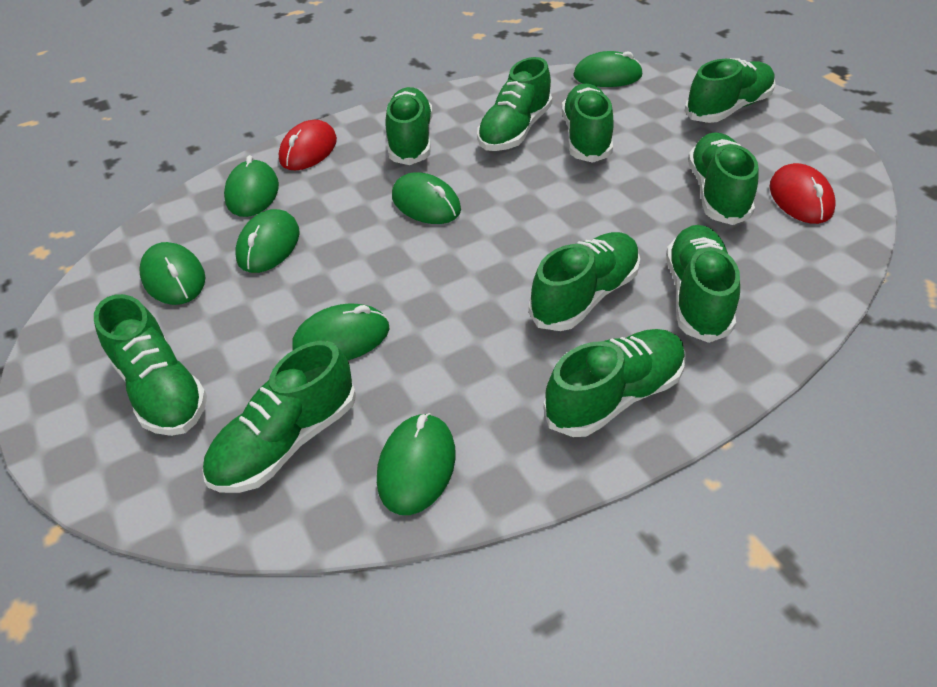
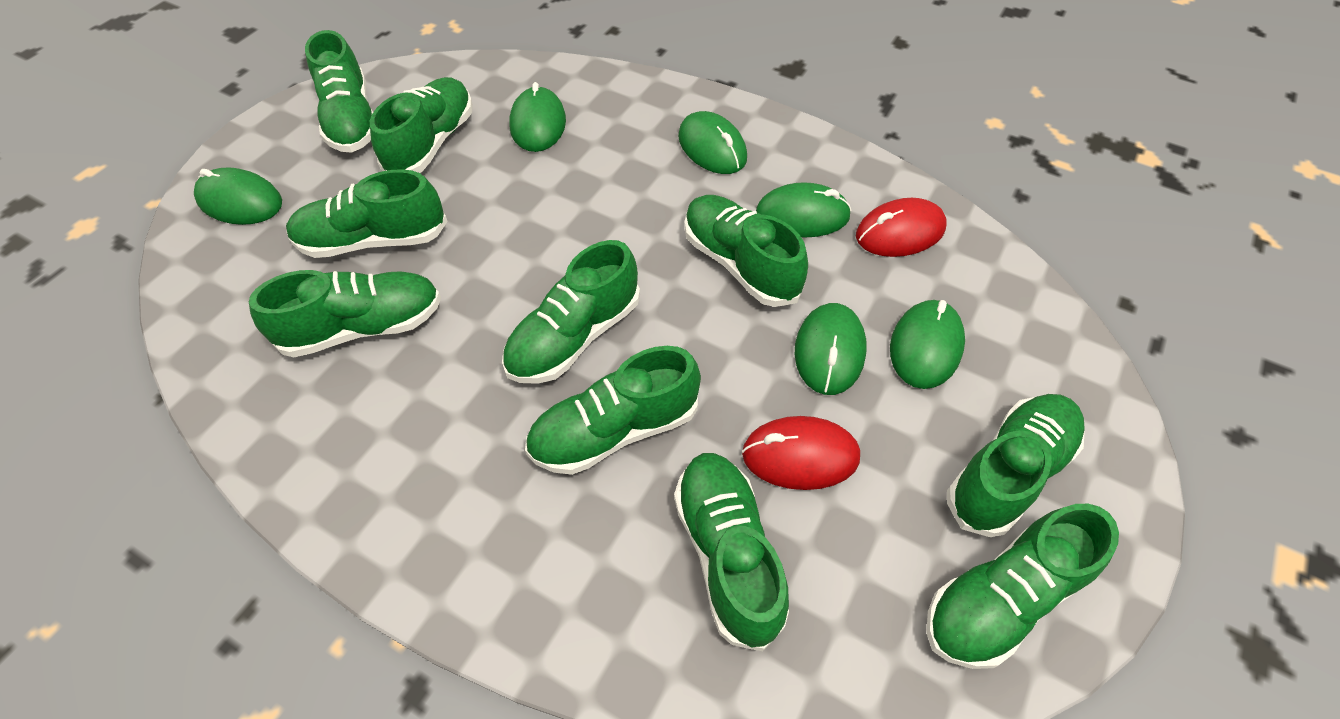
green mouse: 7 -> 6

